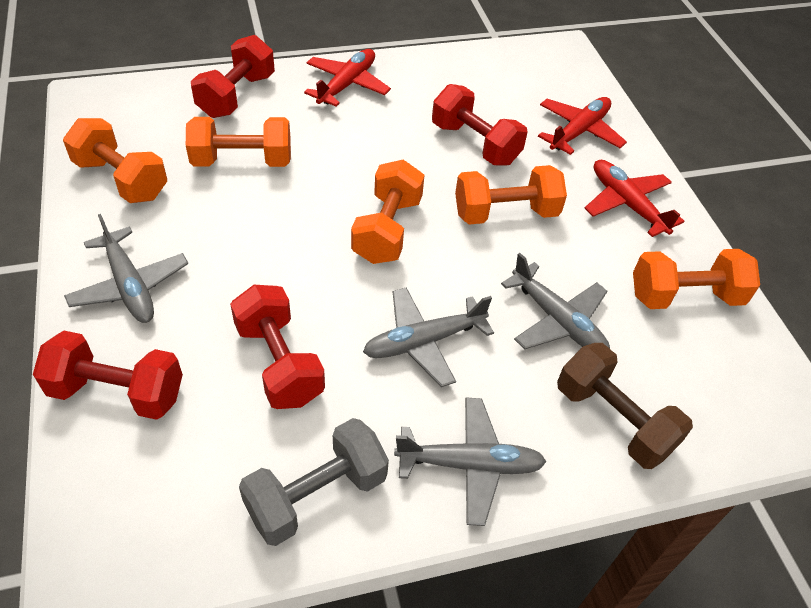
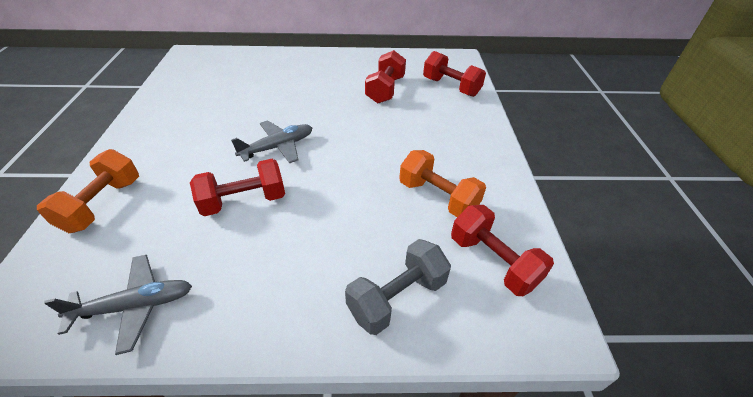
brown dumbbell: 1 -> 0
grey plane: 4 -> 2
orange dumbbell: 5 -> 2
red plane: 3 -> 0

